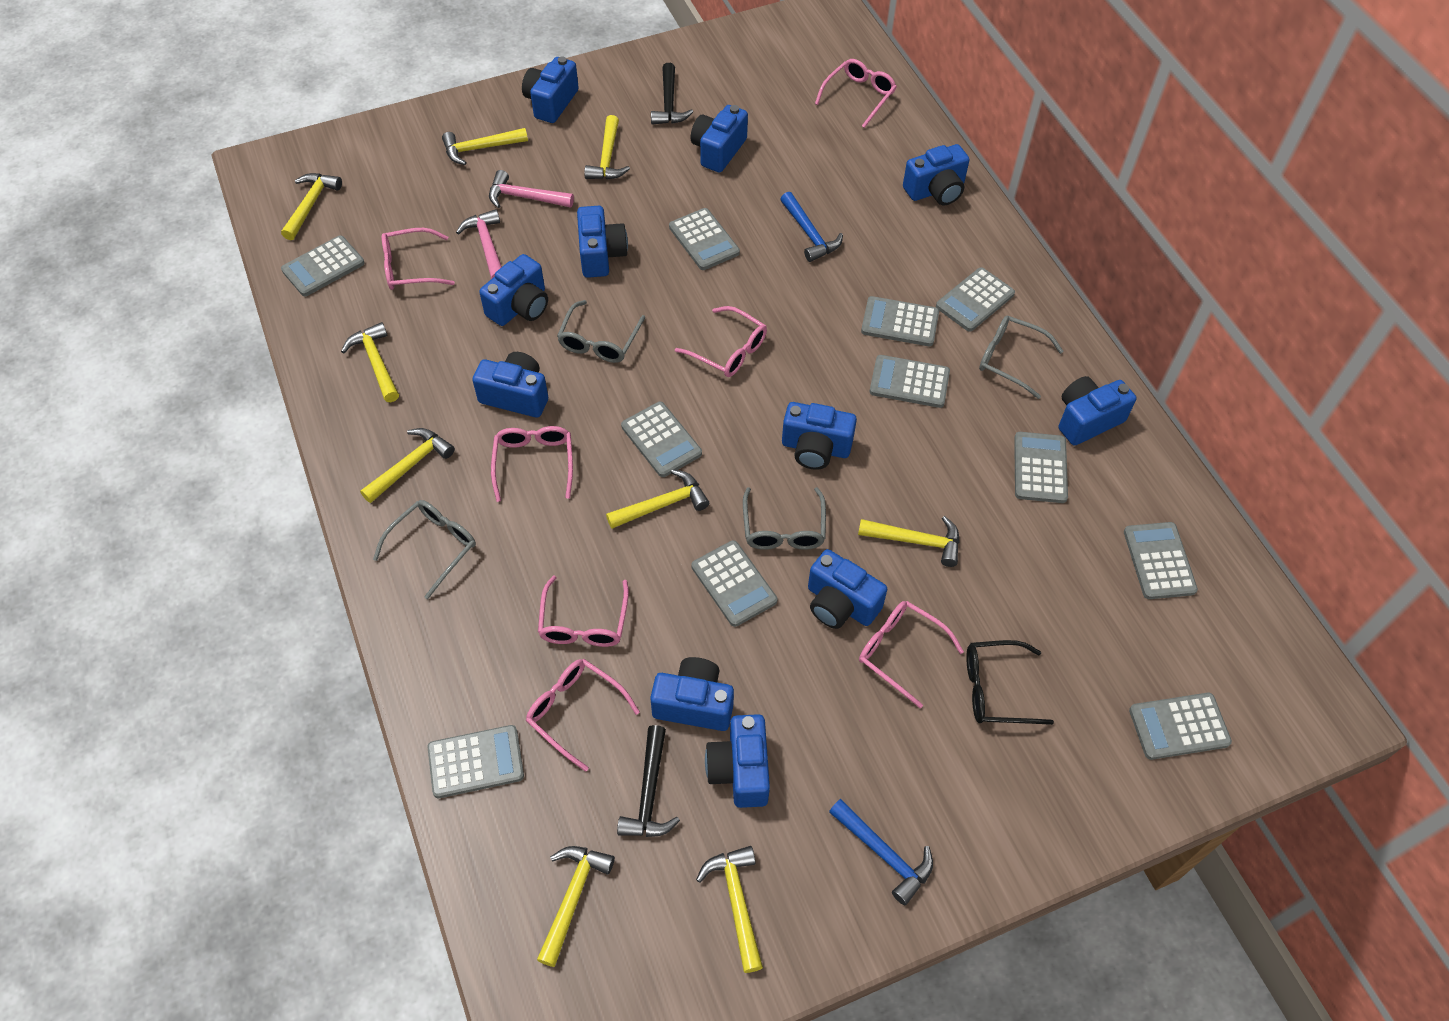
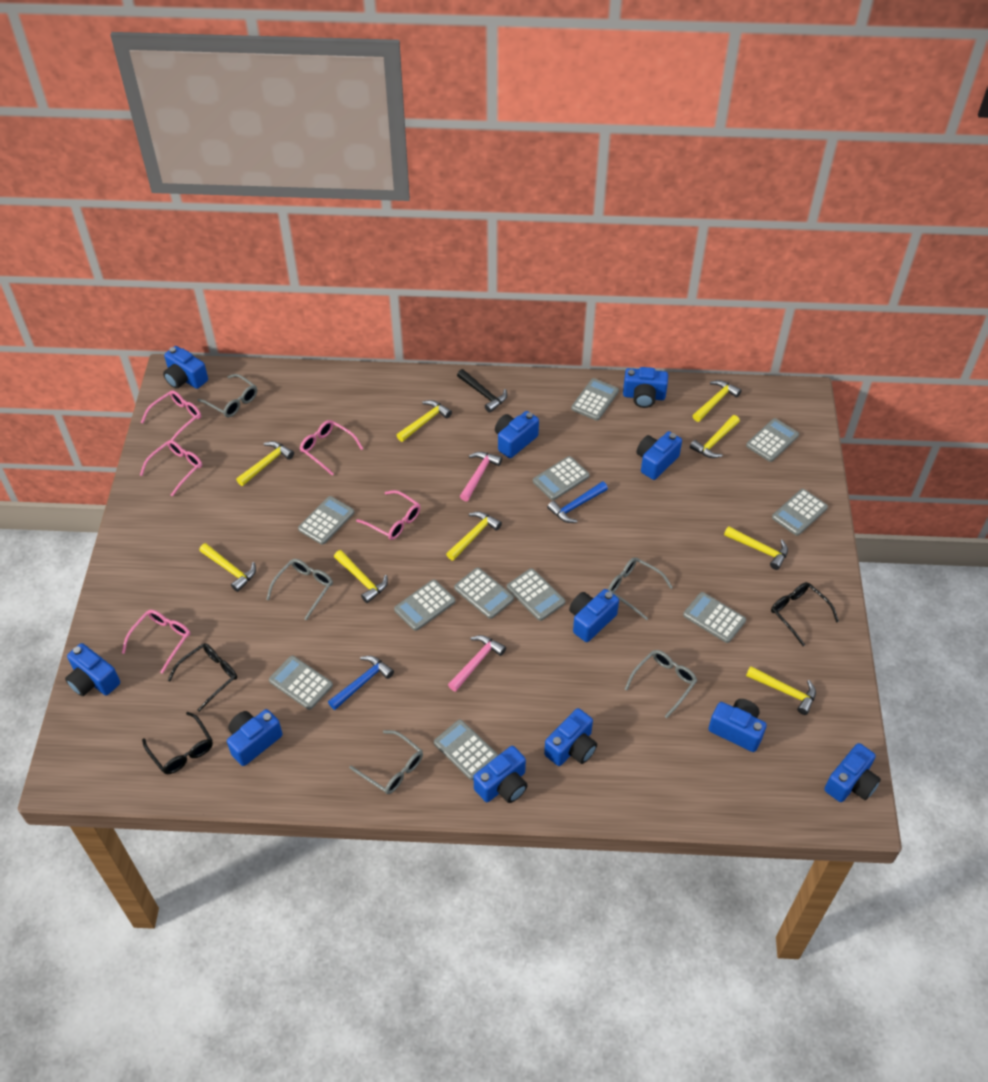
black glasses: 1 -> 3
black hammer: 2 -> 1
grey glasses: 4 -> 5
pink glasses: 7 -> 5

